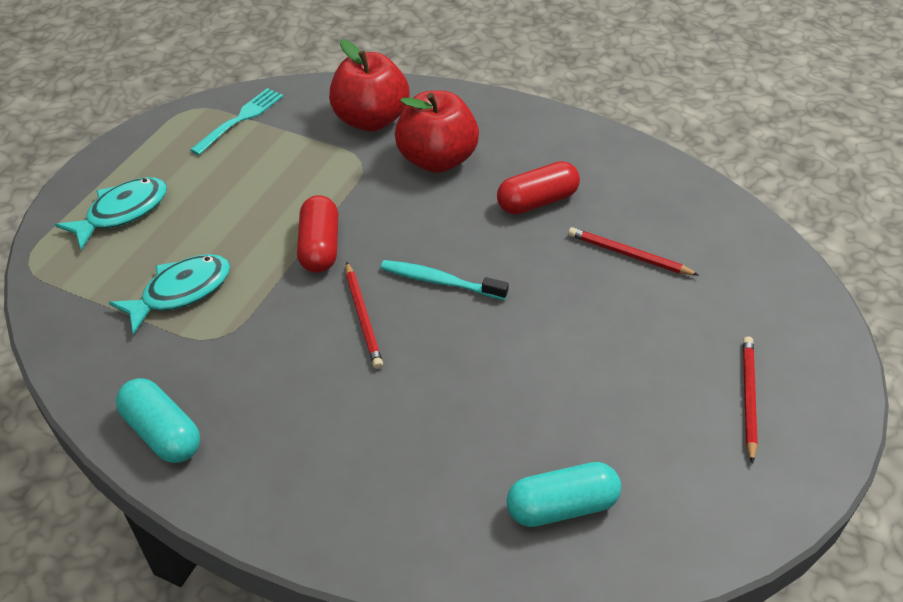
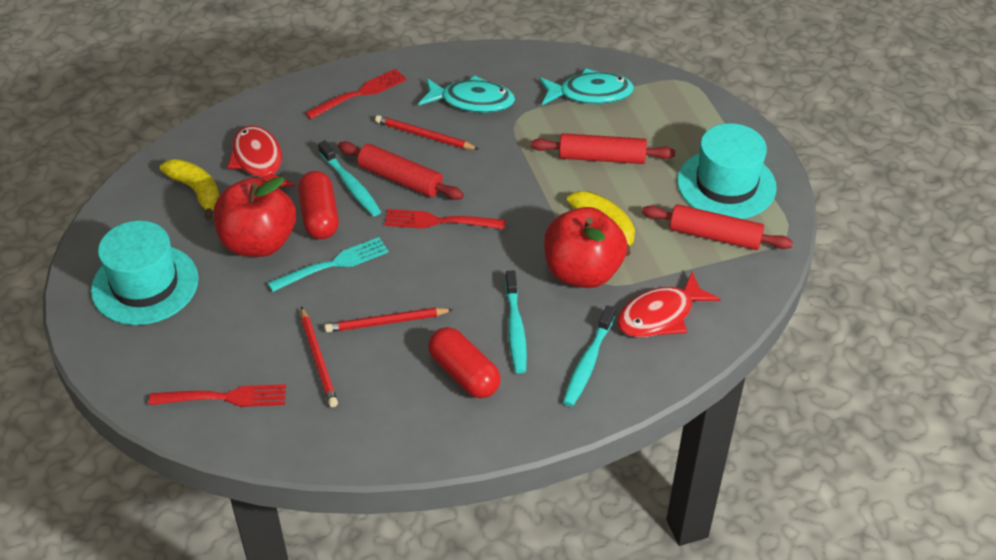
red fish: 0 -> 2
red fork: 0 -> 3
red rolling pin: 0 -> 3
turquoise capsule: 2 -> 0
turquoise hat: 0 -> 2
turquoise toothbrush: 1 -> 3
yellow banana: 0 -> 2

